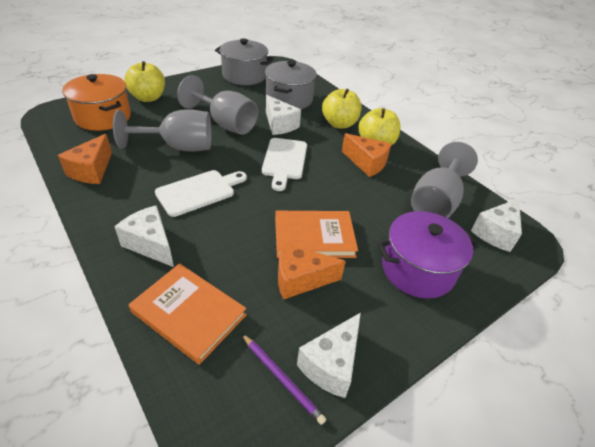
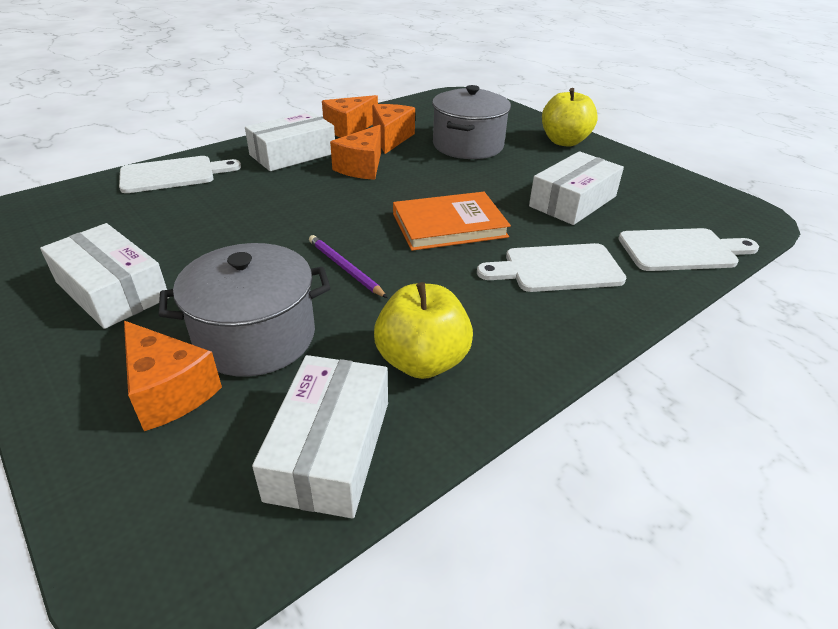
grey goblet: 3 -> 0
orange book: 2 -> 1
orange cheese: 3 -> 4
orange pot: 1 -> 0
purple pot: 1 -> 0
white box: 0 -> 4
white cheese: 4 -> 0
white cutting board: 2 -> 3
yellow apple: 3 -> 2

